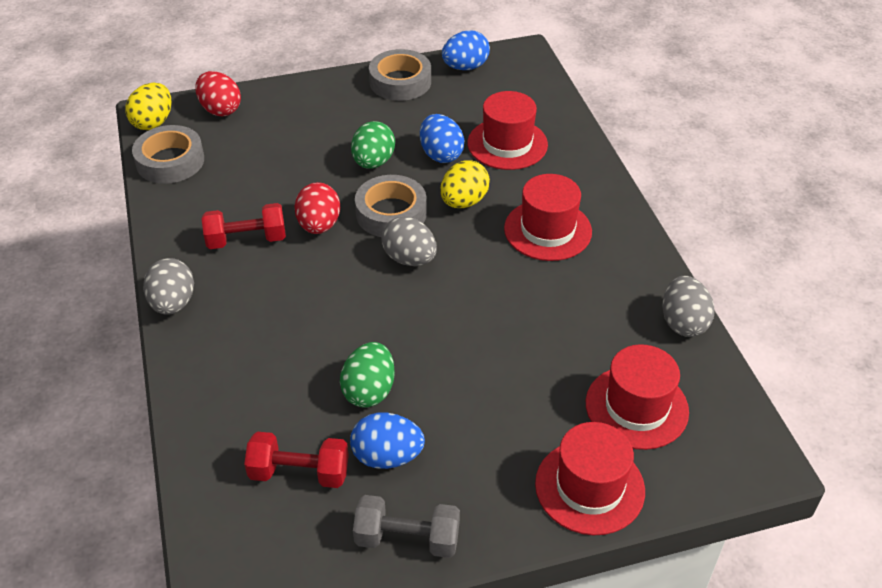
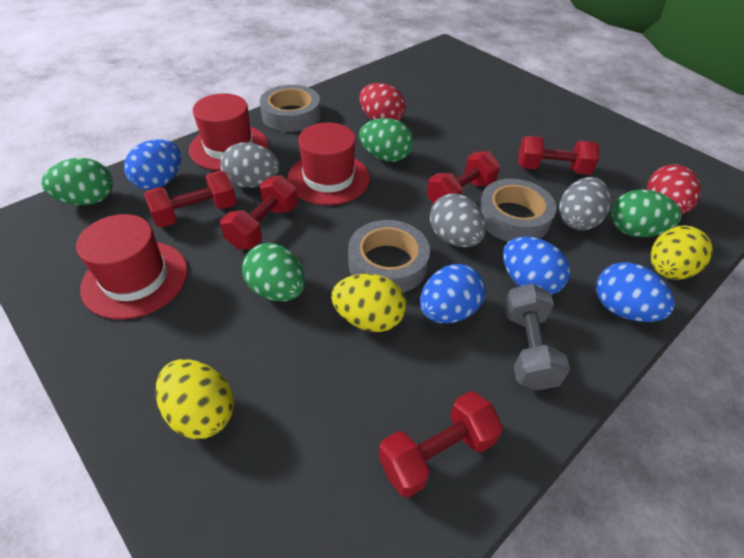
blue egg: 3 -> 4
green egg: 2 -> 4
red dumbbell: 2 -> 5
red hat: 4 -> 3
yellow egg: 2 -> 3

